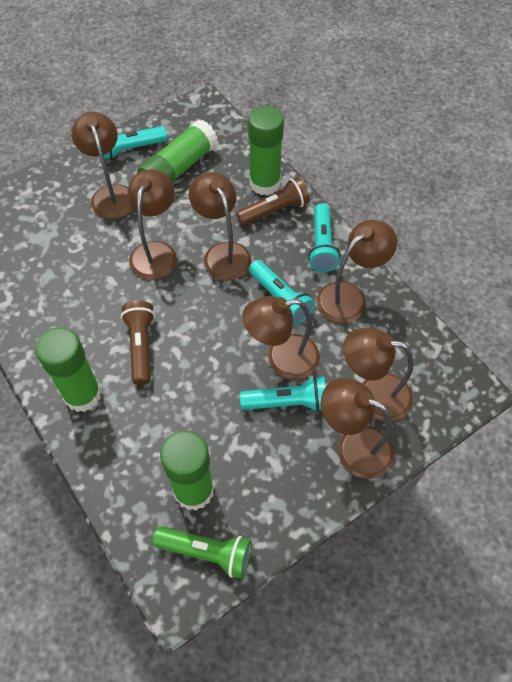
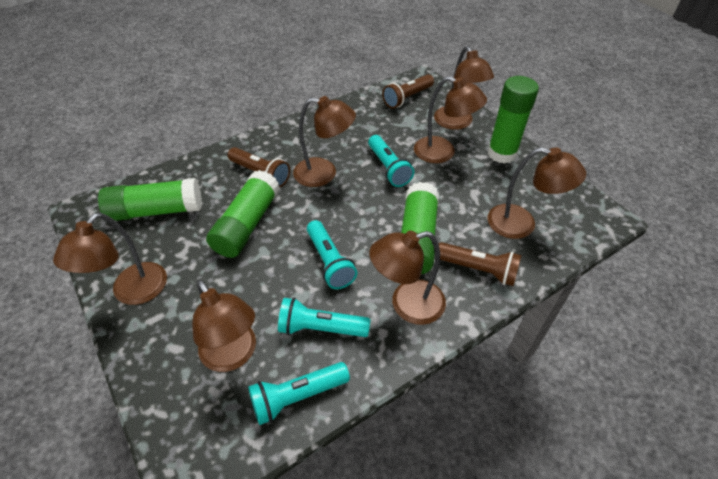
brown flashlight: 2 -> 3
green flashlight: 1 -> 0

